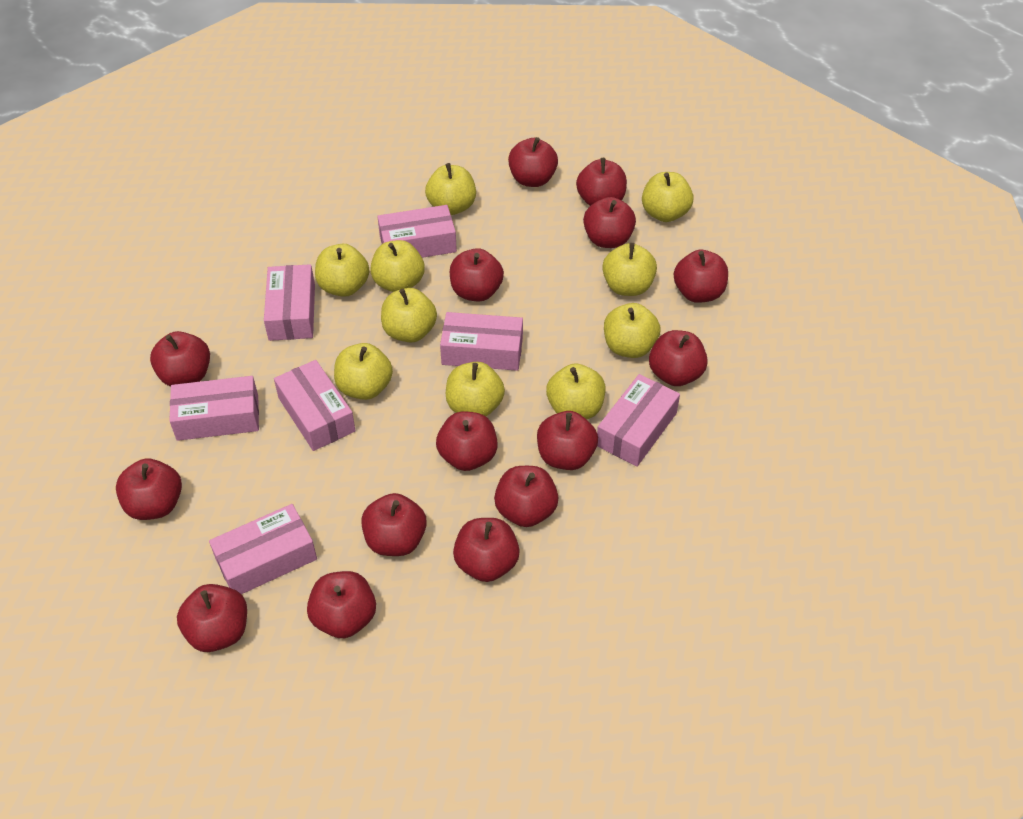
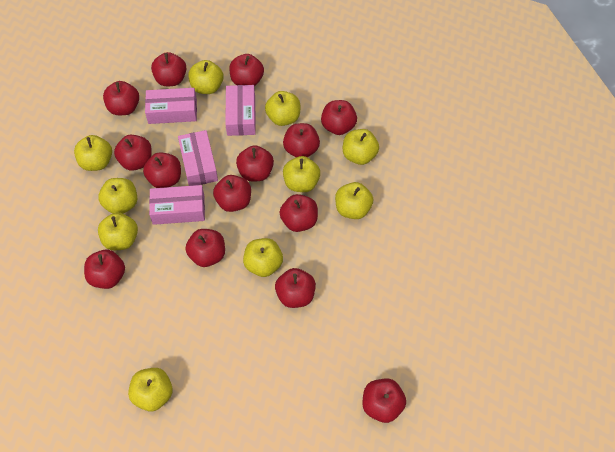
pink box: 7 -> 4
red apple: 15 -> 14

